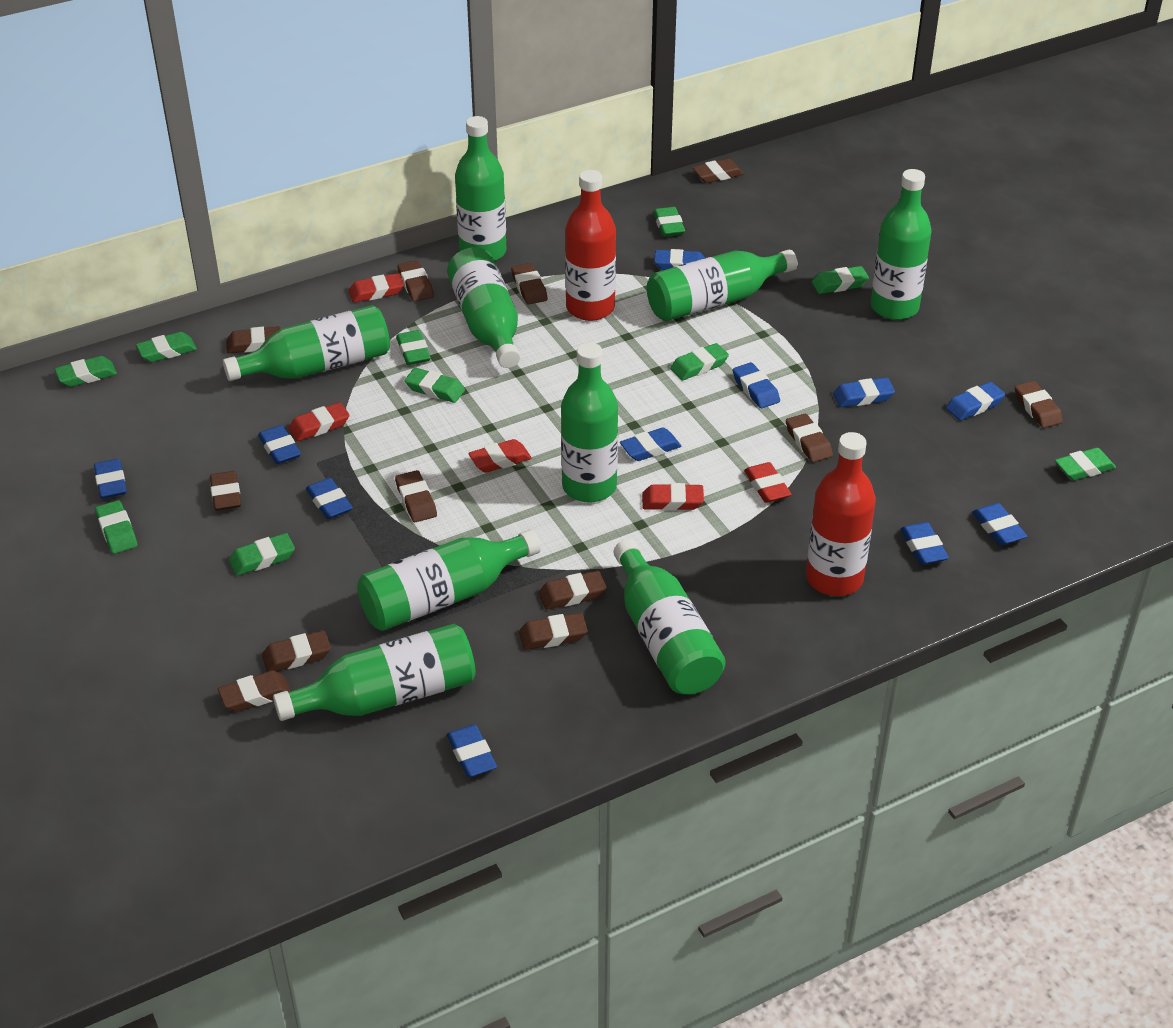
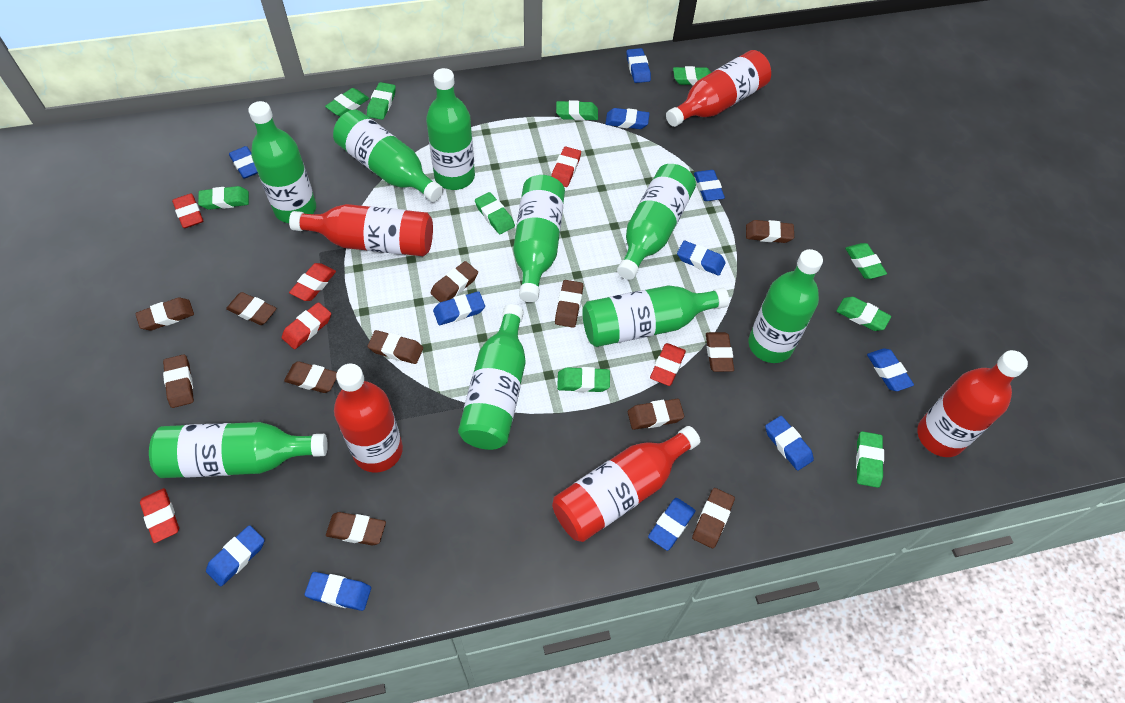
red bottle: 2 -> 5
red eraser: 5 -> 6

